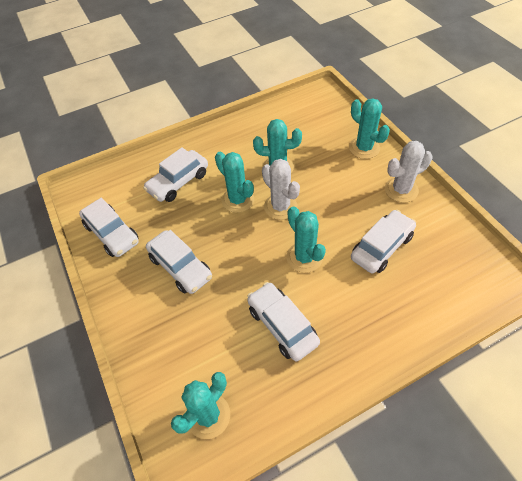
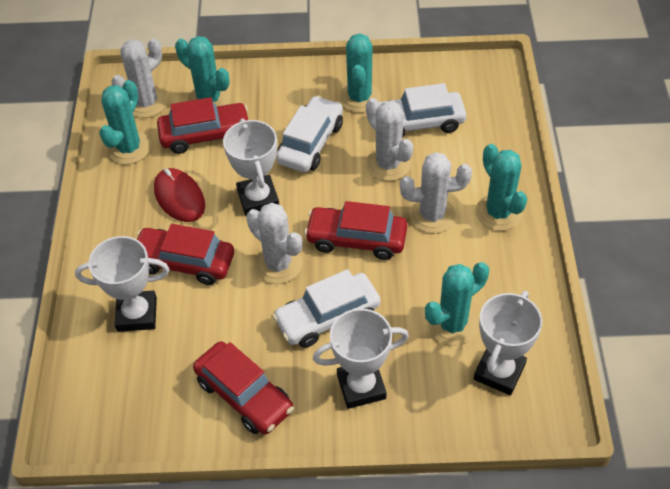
red car: 0 -> 4
red mouse: 0 -> 1
white cactus: 2 -> 4
white car: 5 -> 3
white trophy: 0 -> 4

